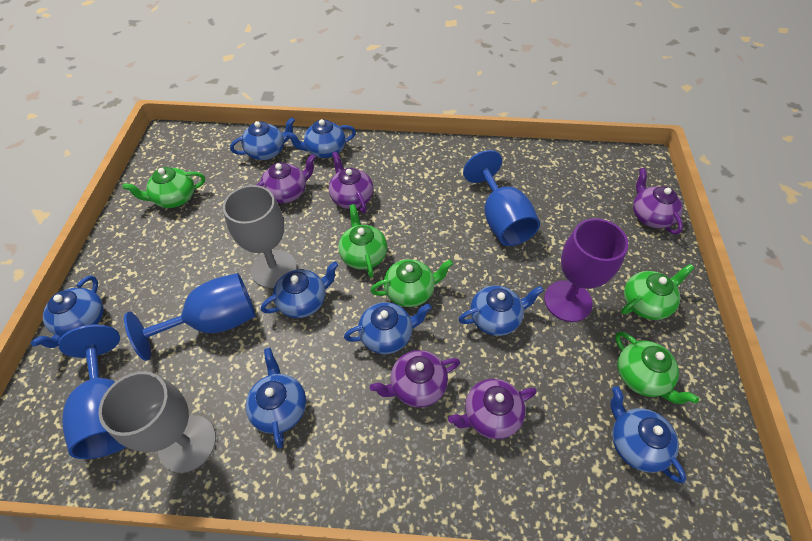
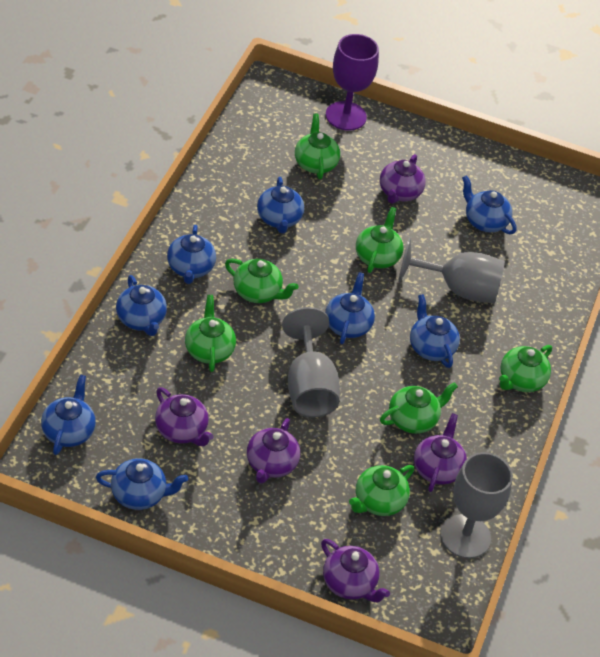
blue goblet: 3 -> 0
green teapot: 5 -> 7
grey goblet: 2 -> 3

